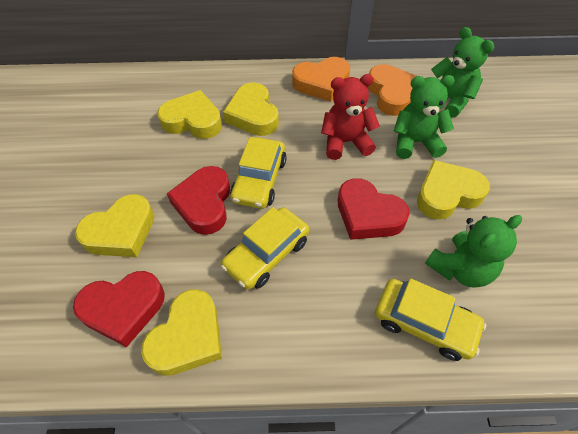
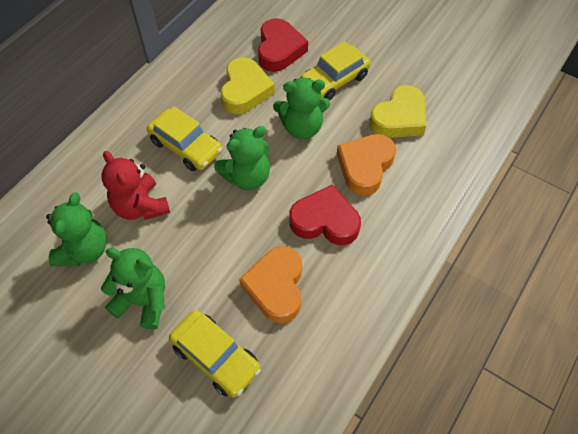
green teddy bear: 3 -> 4
red heart: 3 -> 2
yellow heart: 5 -> 2

